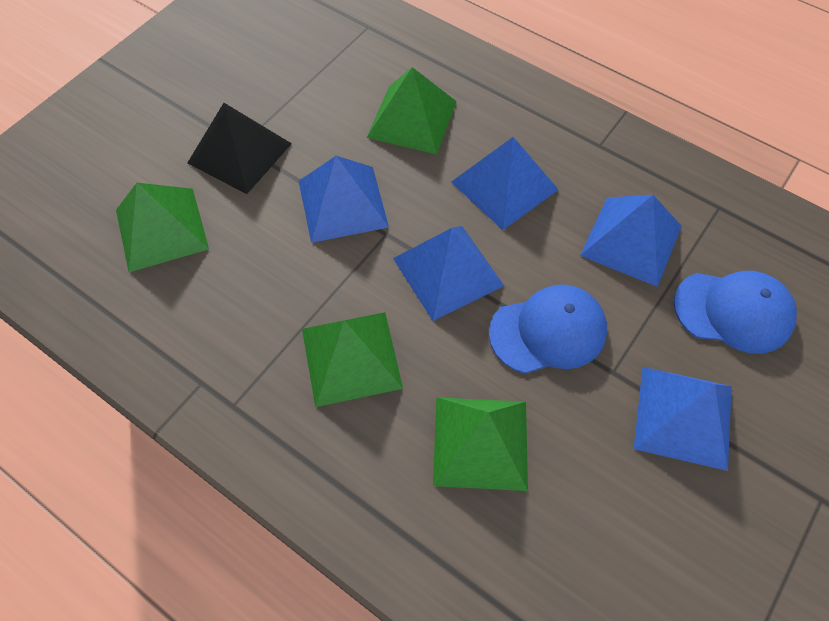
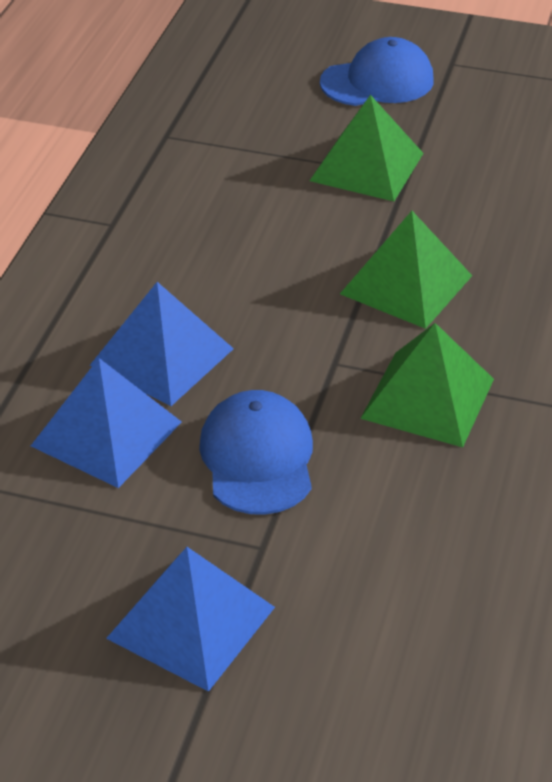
black pyramid: 1 -> 0
blue pyramid: 5 -> 3
green pyramid: 4 -> 3

